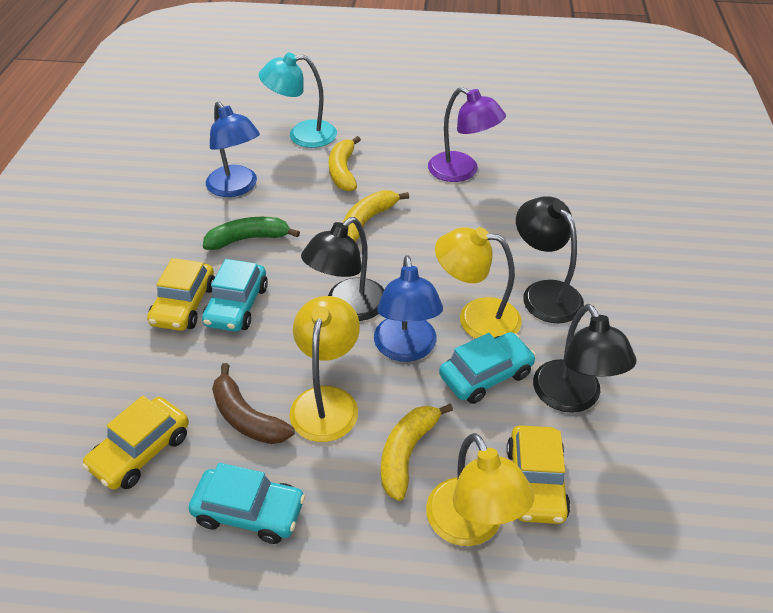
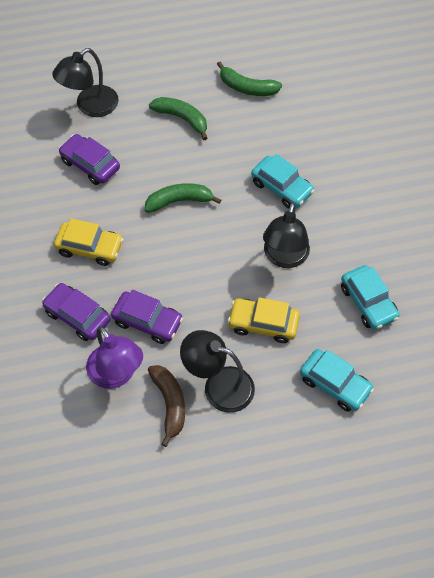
blue lamp: 2 -> 0
green banana: 1 -> 3
purple car: 0 -> 3
turquoise lamp: 1 -> 0
yellow banana: 3 -> 0
yellow car: 3 -> 2
yellow lamp: 3 -> 0

